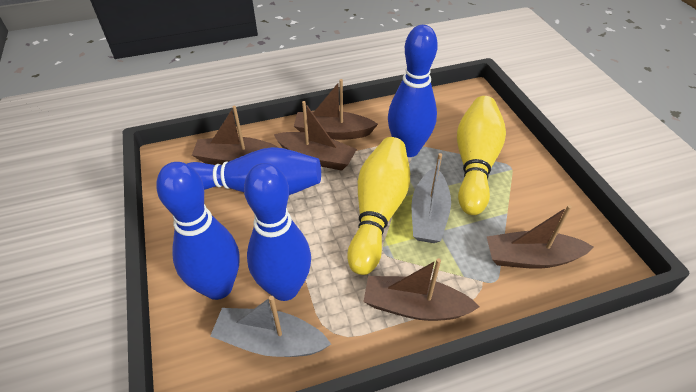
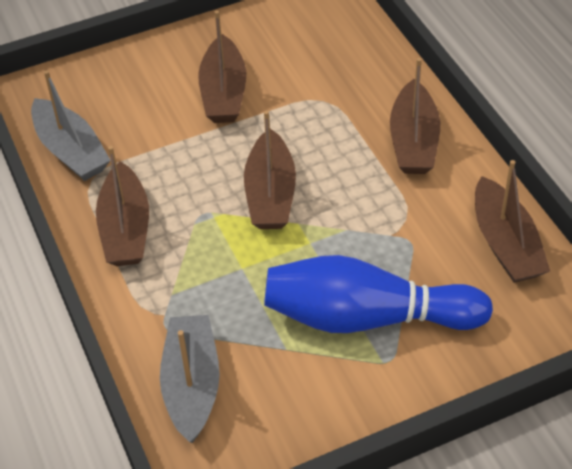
blue bowling pin: 4 -> 1
yellow bowling pin: 2 -> 0

